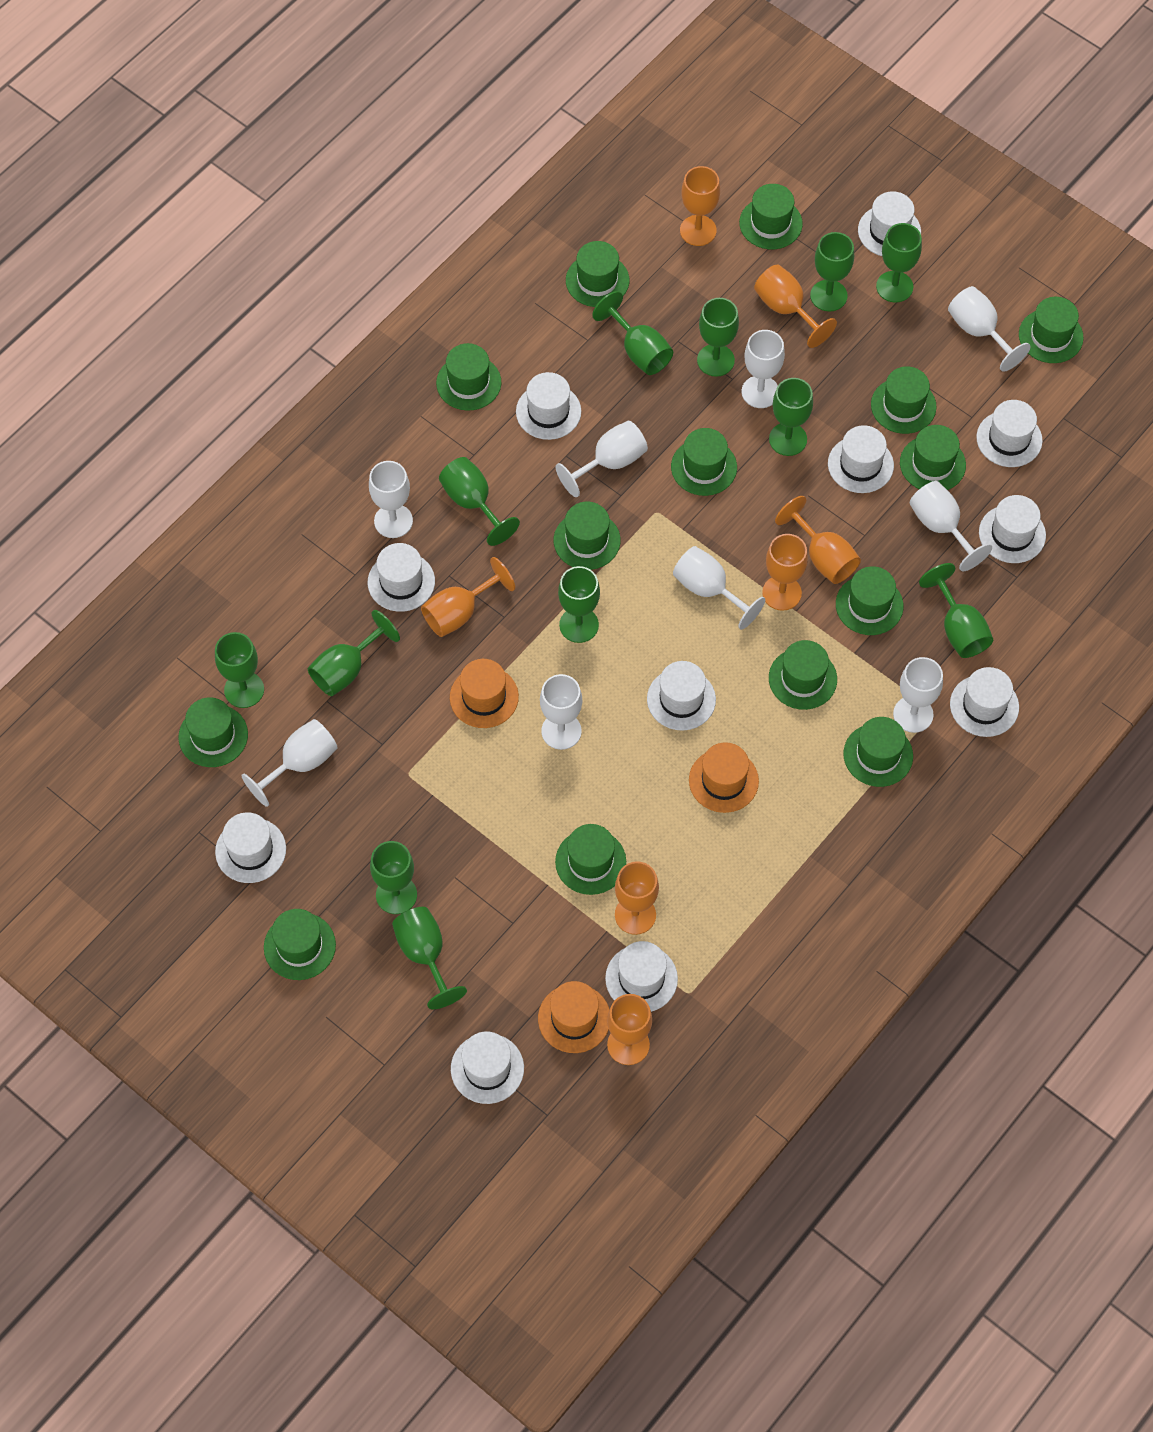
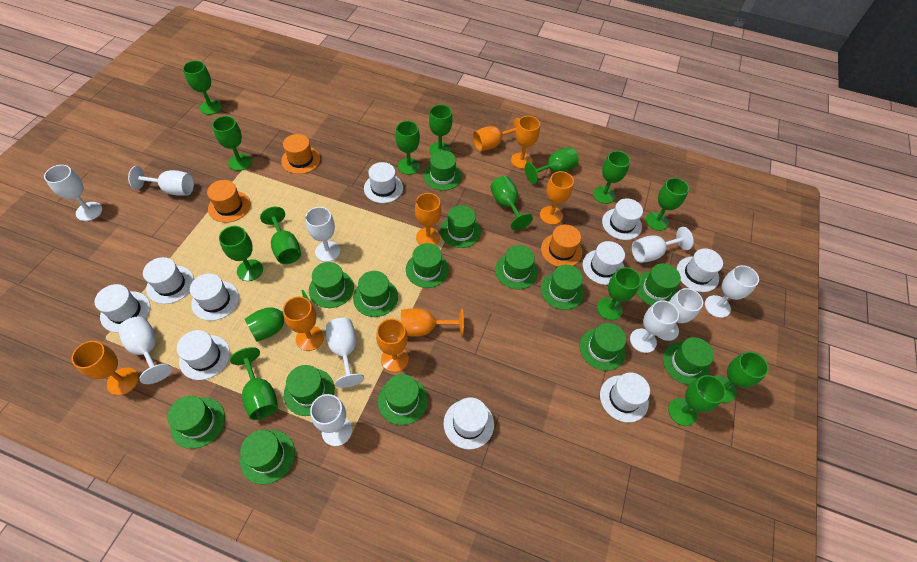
green goblet: 12 -> 15
orange goblet: 7 -> 8
white goblet: 9 -> 10
white hat: 11 -> 10

